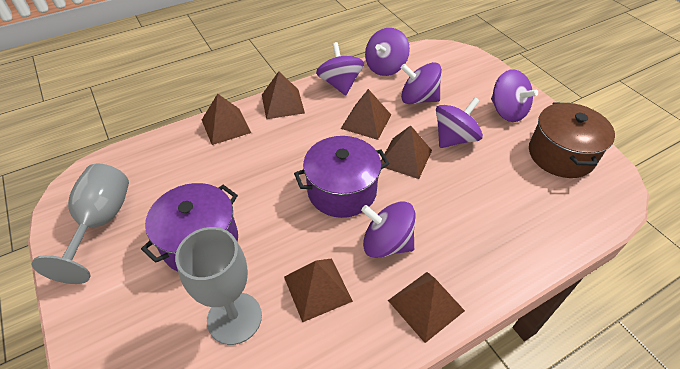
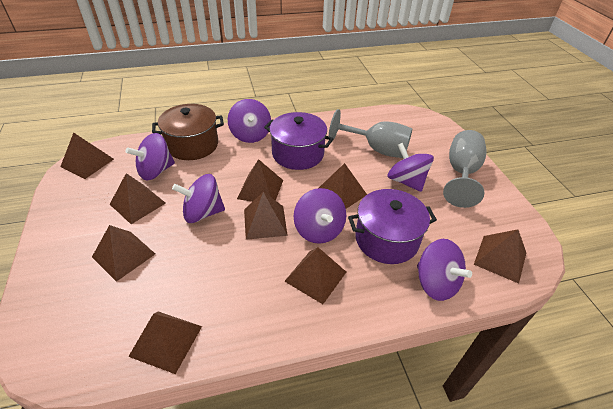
brown pyramid: 6 -> 9

